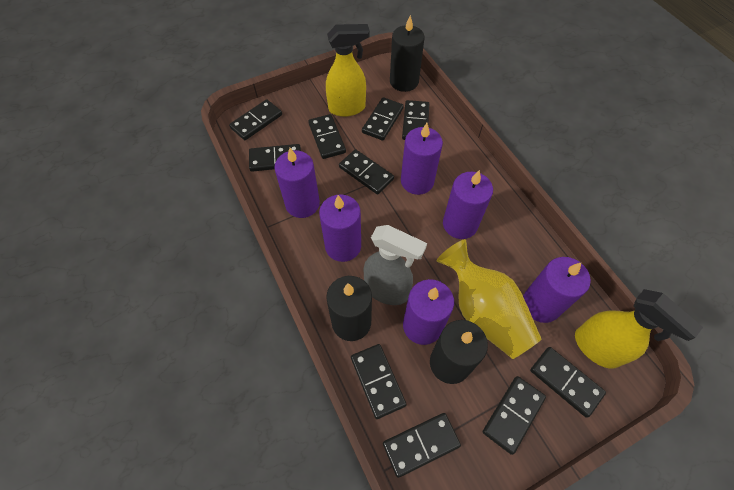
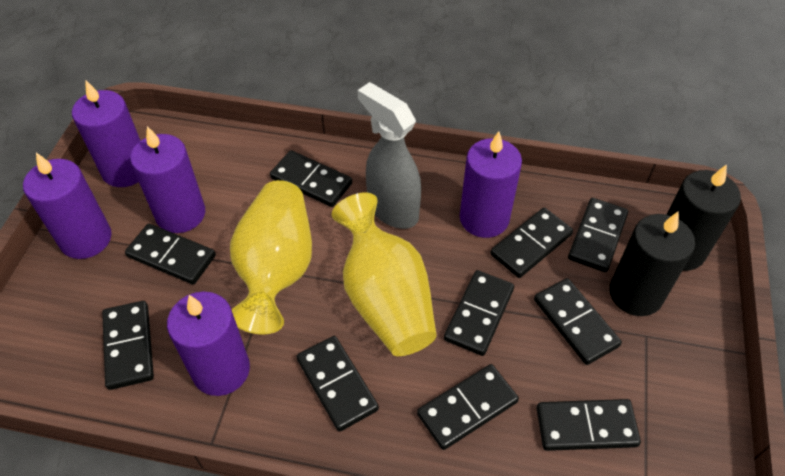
black candle: 3 -> 2
purple candle: 6 -> 5
yellow spray bottle: 2 -> 0
yellow vase: 1 -> 2

